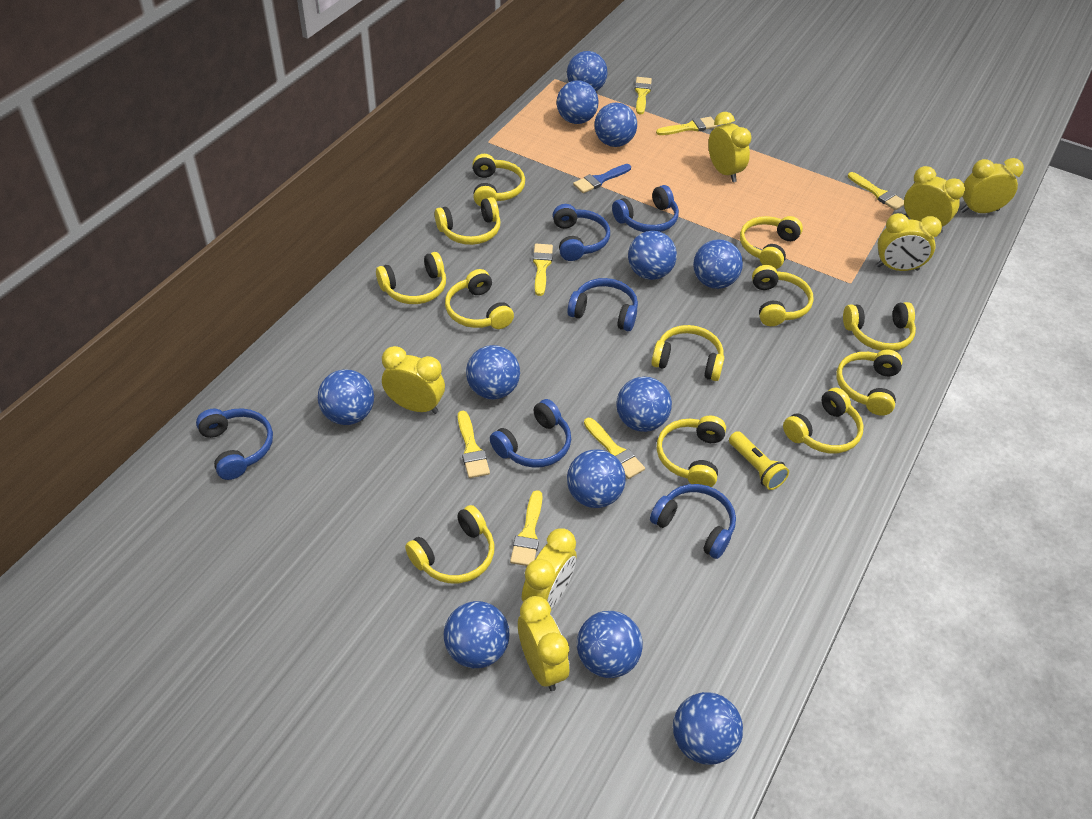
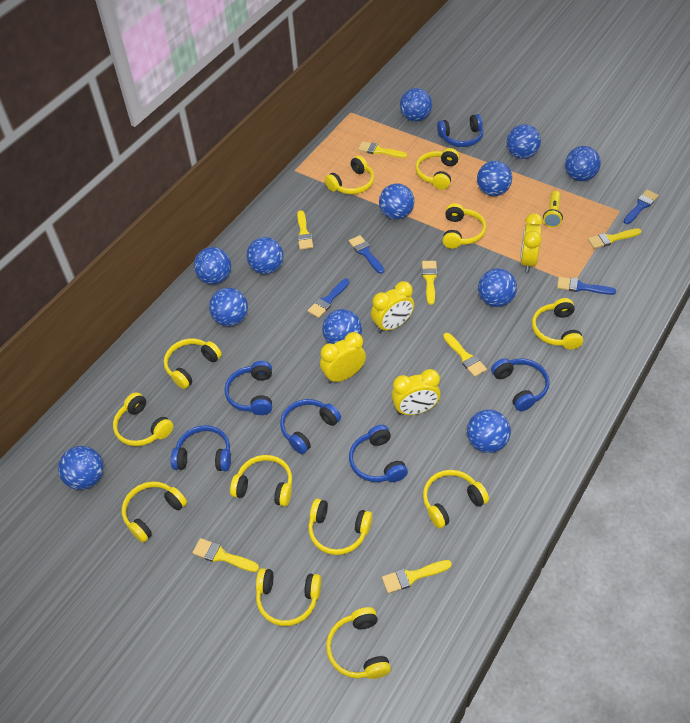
blue brush: 1 -> 4
yellow clock: 7 -> 4

